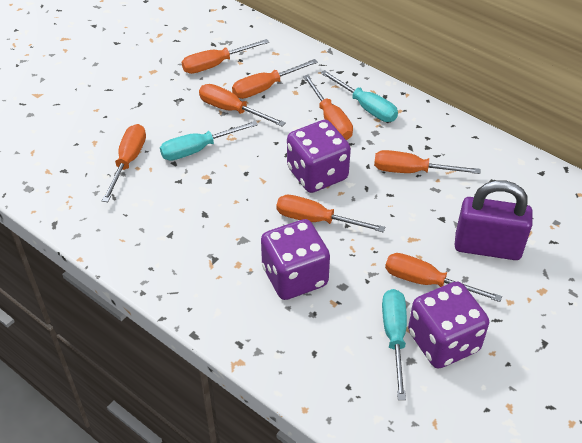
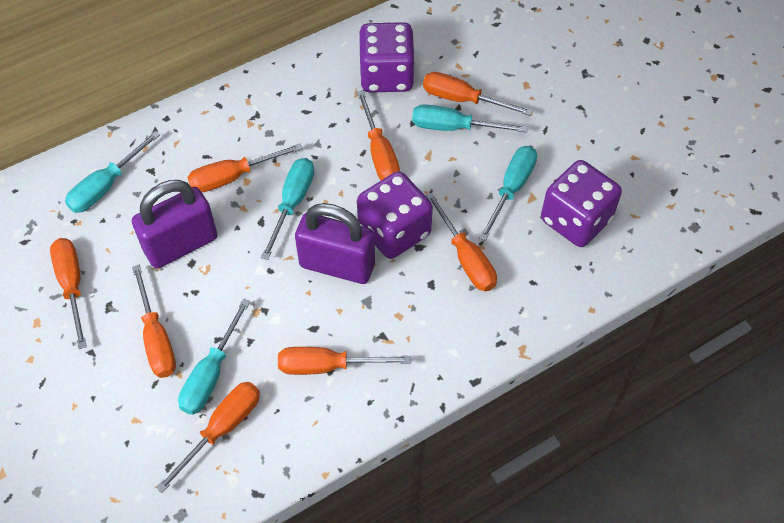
purple padlock: 1 -> 2
turquoise screwdriver: 3 -> 5

